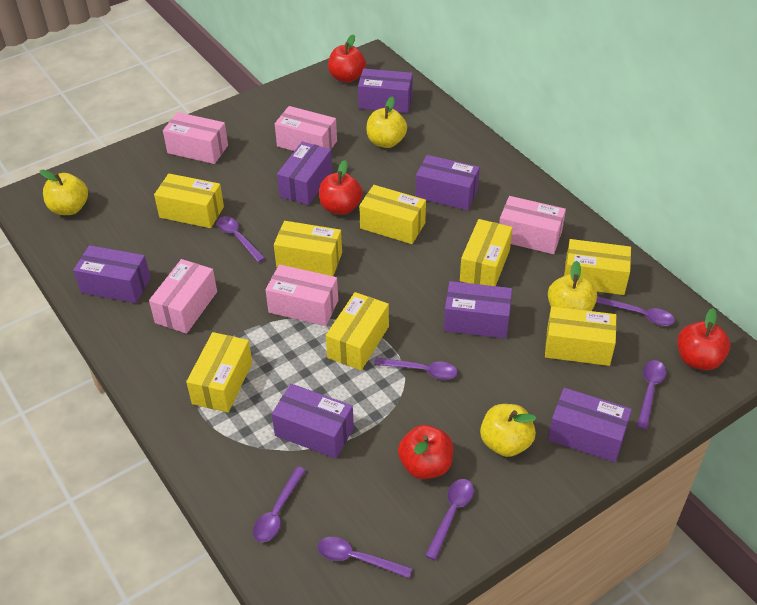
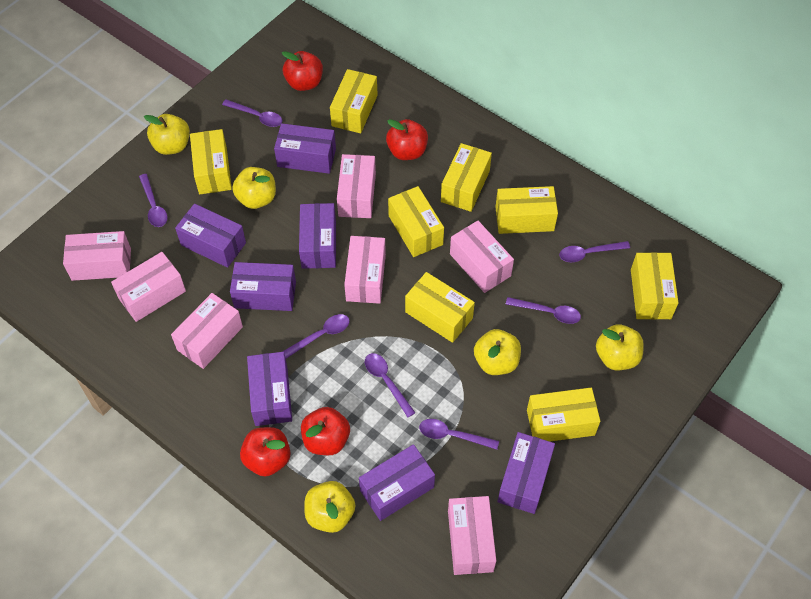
pink box: 5 -> 7
yellow apple: 4 -> 5

